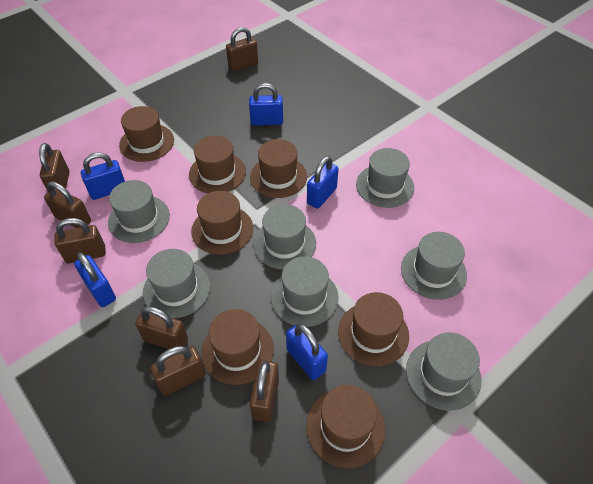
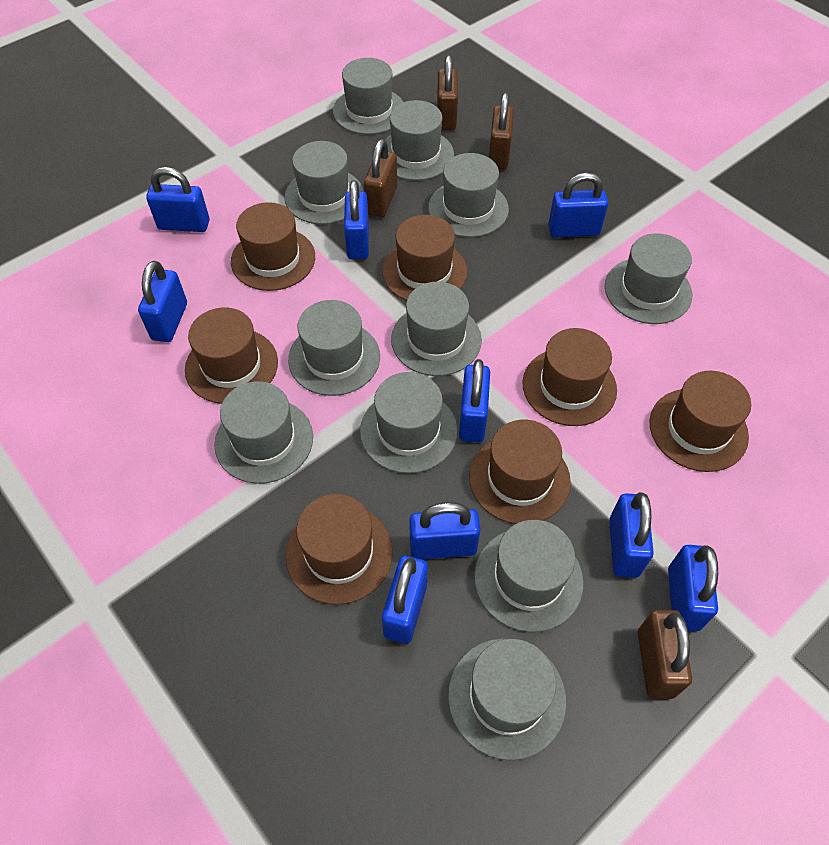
blue padlock: 5 -> 9
brown padlock: 7 -> 4
grey hat: 7 -> 11

